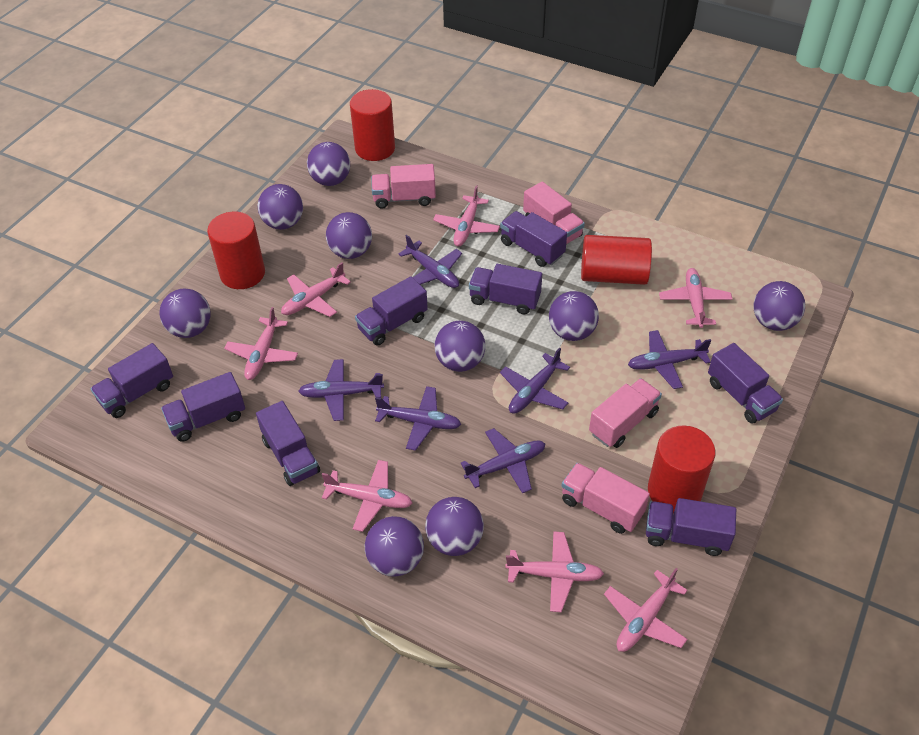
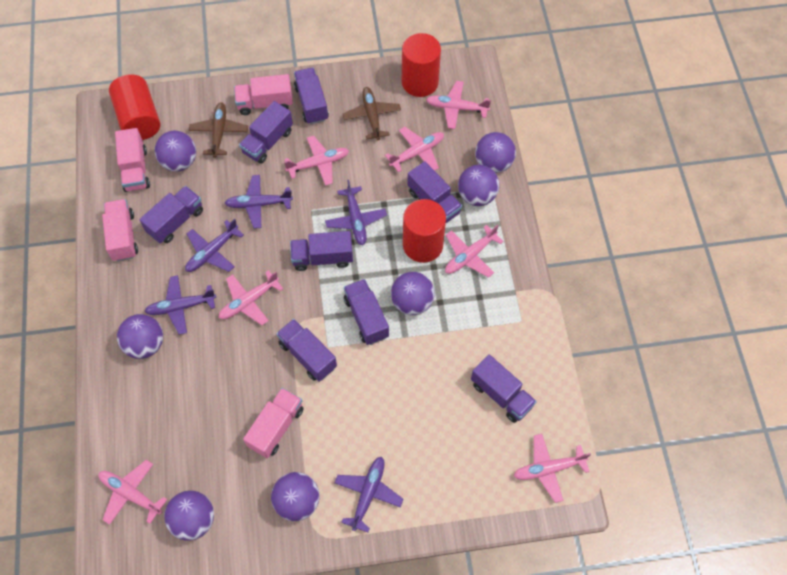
brown plane: 0 -> 2
purple ball: 9 -> 7
purple plane: 6 -> 5
red cylinder: 4 -> 3

